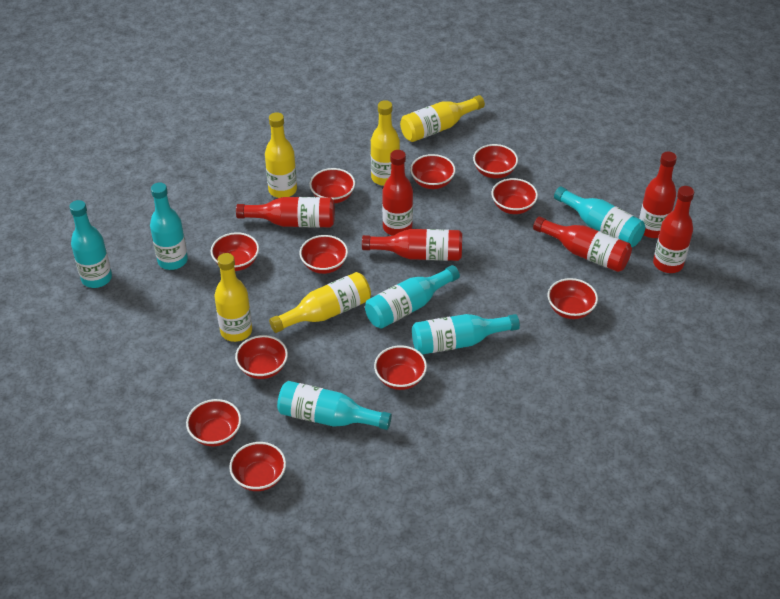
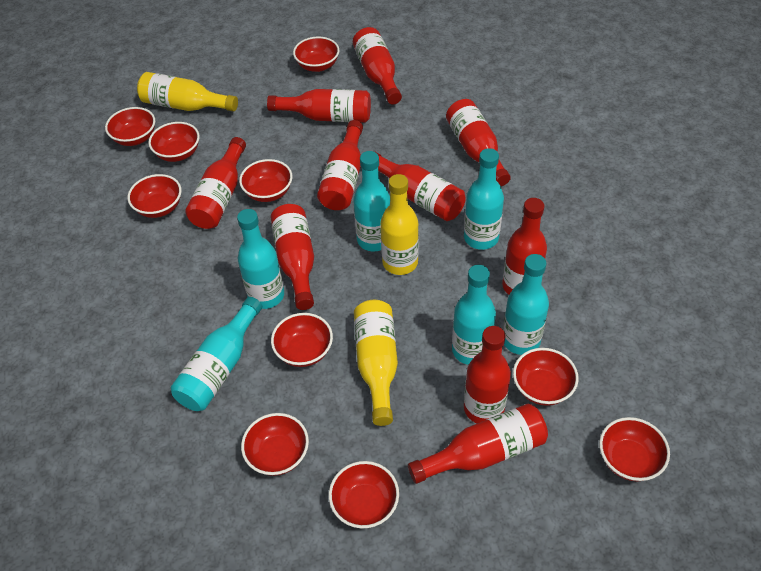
red bottle: 6 -> 10
red bowl: 11 -> 10
yellow bottle: 5 -> 3

